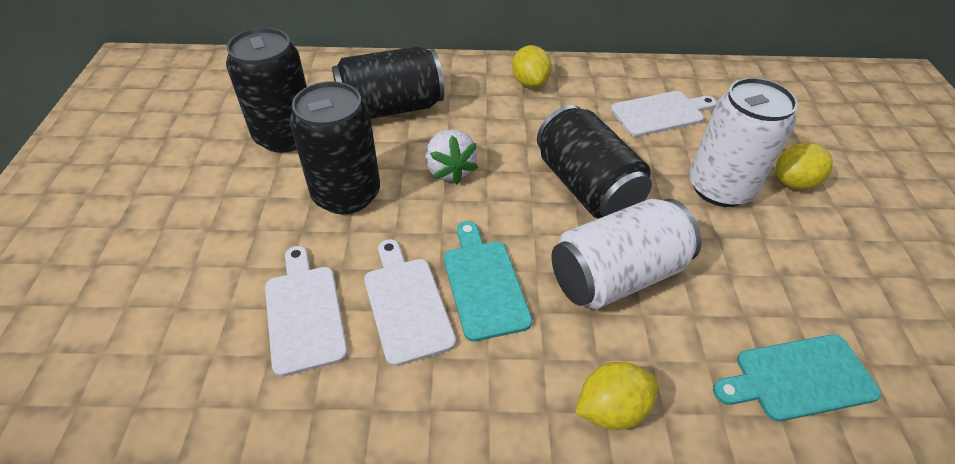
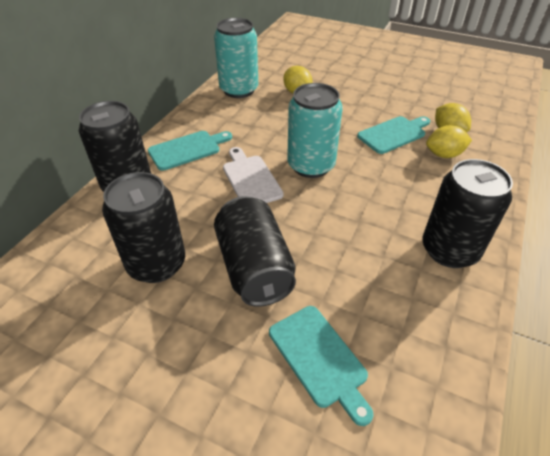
turquoise can: 0 -> 2
turquoise cutting board: 2 -> 3
white can: 2 -> 0
white cutting board: 3 -> 1
white strawberry: 1 -> 0

